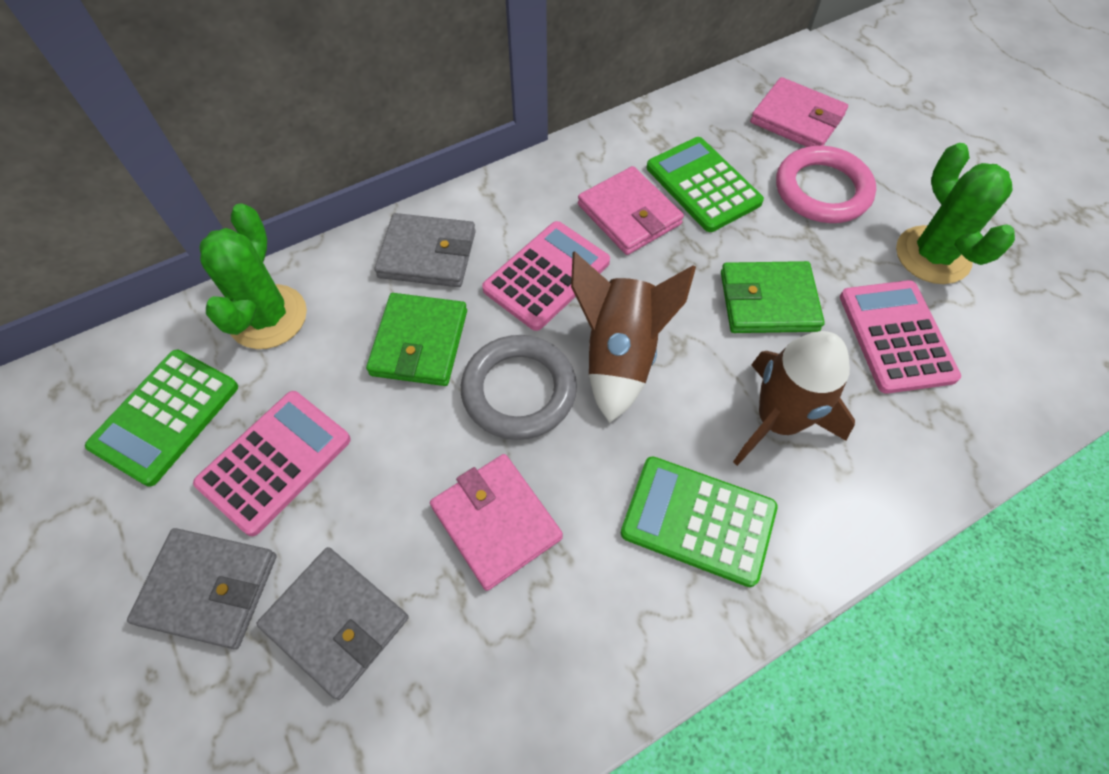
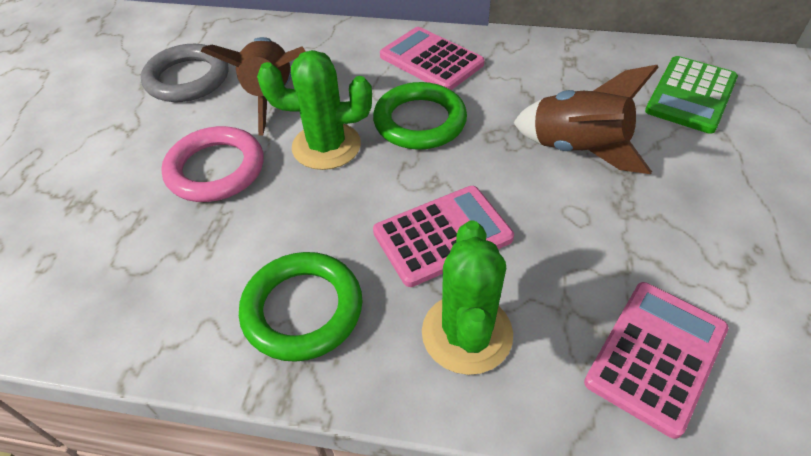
green calculator: 3 -> 1
green ring: 0 -> 2
green wallet: 2 -> 0
grey wallet: 3 -> 0
pink wallet: 3 -> 0

